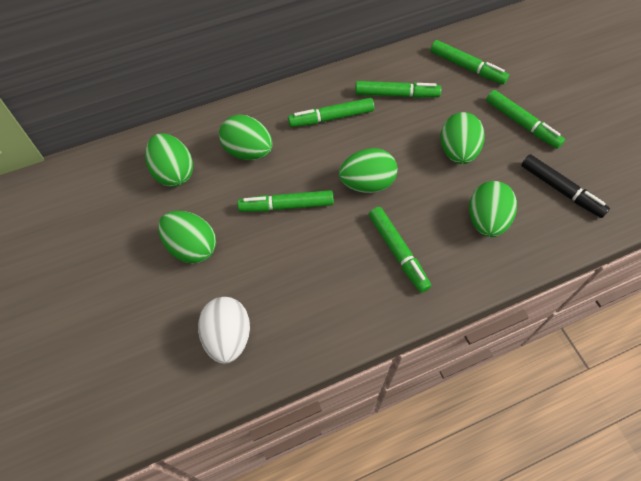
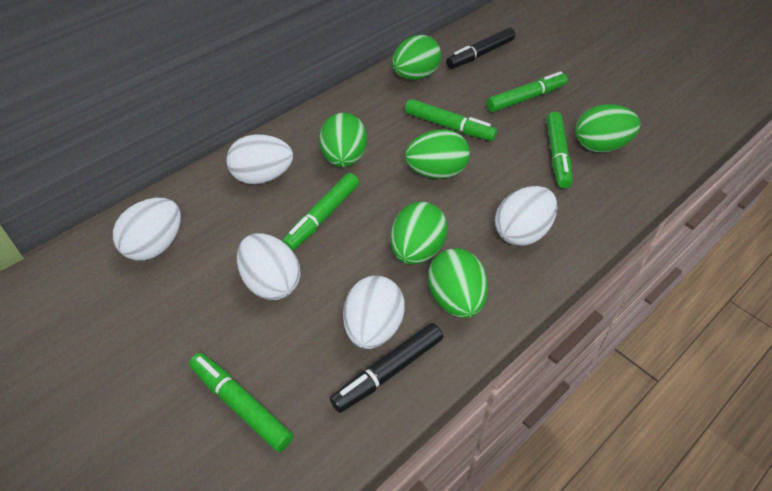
black marker: 1 -> 2
green marker: 6 -> 5
white egg: 1 -> 5

